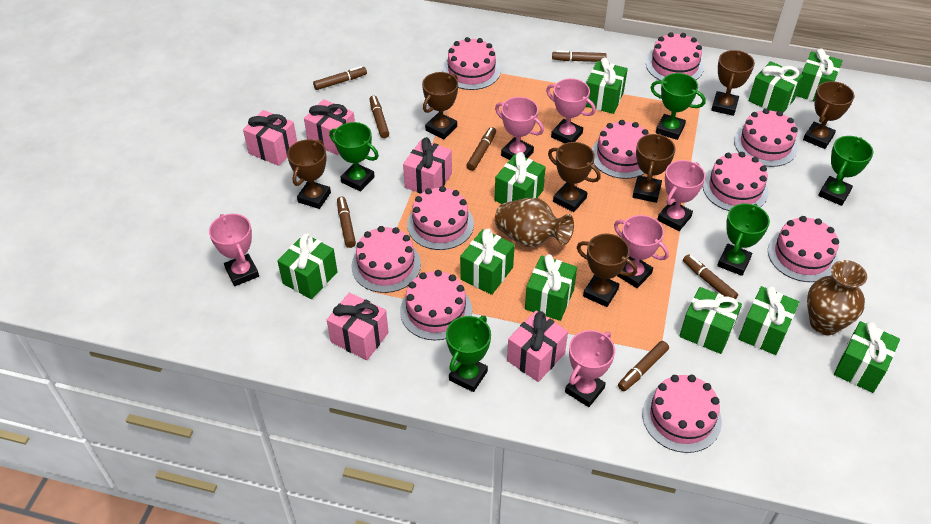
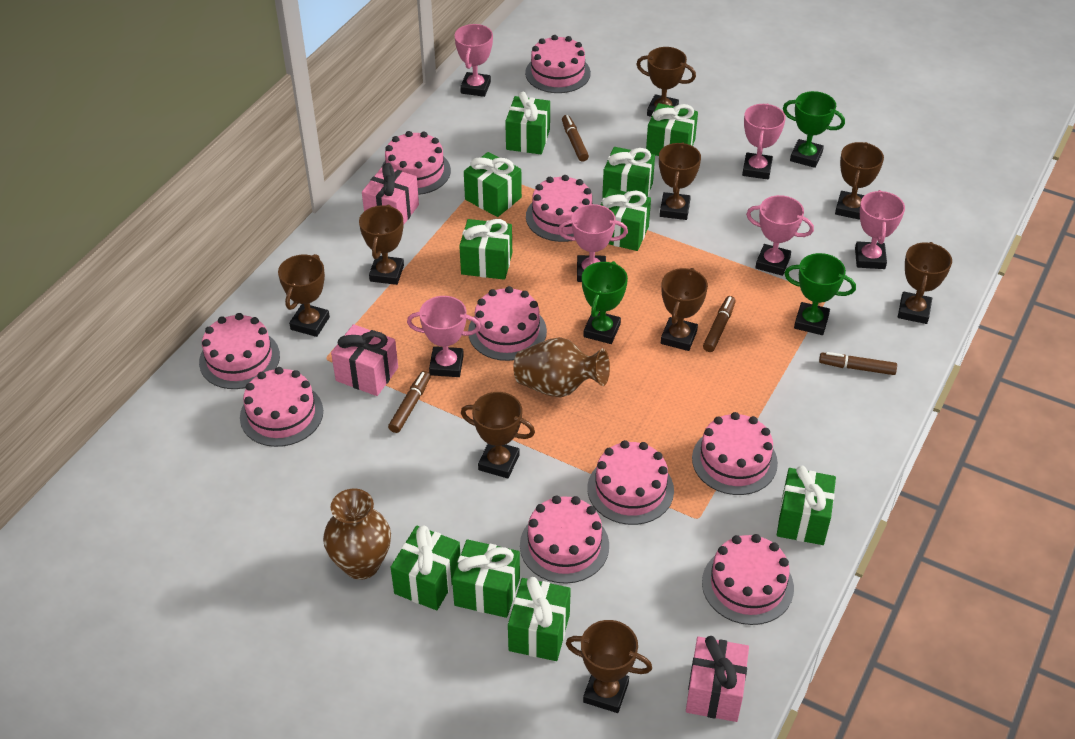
brown marker: 7 -> 4
brown trophy: 7 -> 9
green trophy: 5 -> 3
pink gift: 5 -> 3

